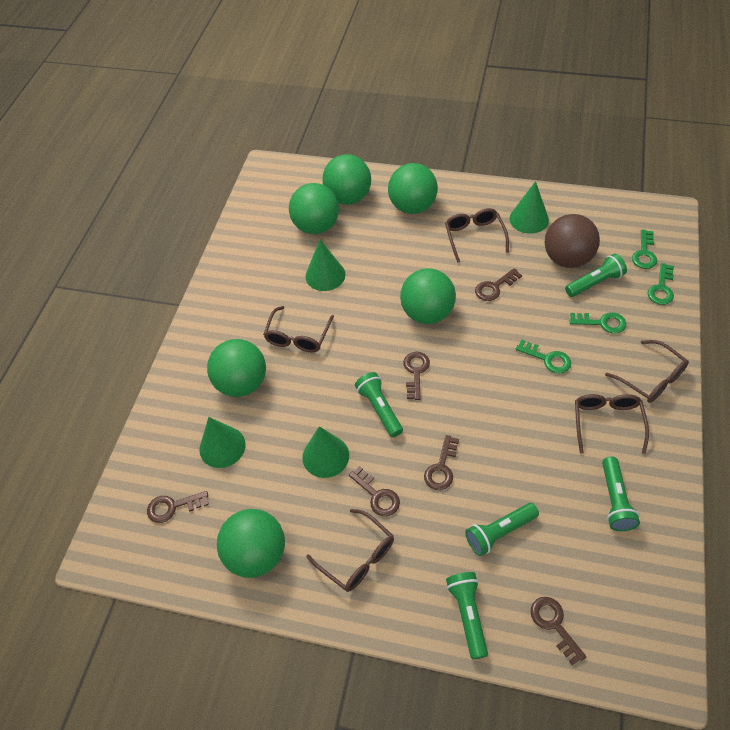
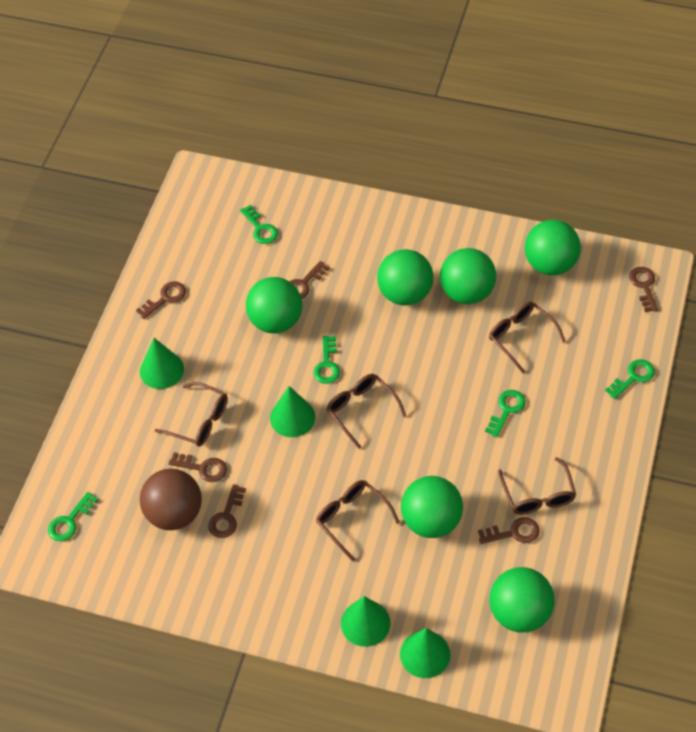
green flashlight: 5 -> 0
green key: 4 -> 5

